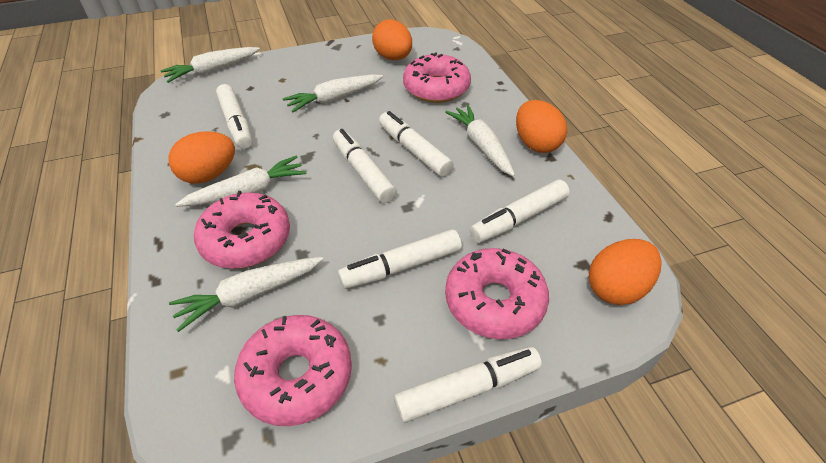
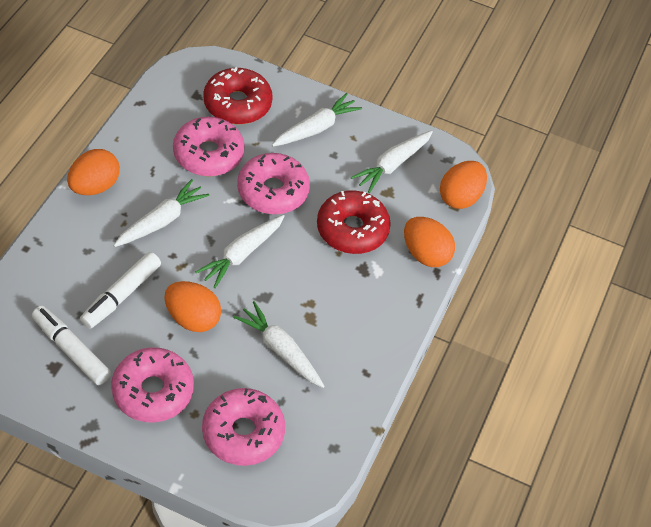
red donut: 0 -> 2
white marker: 6 -> 2

